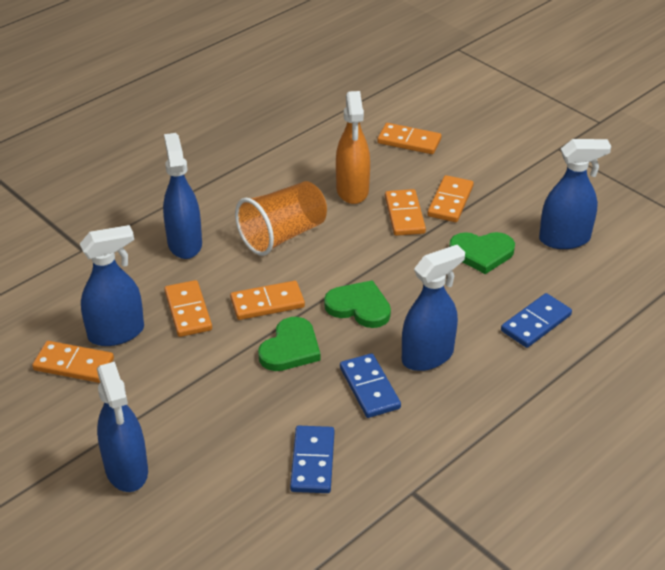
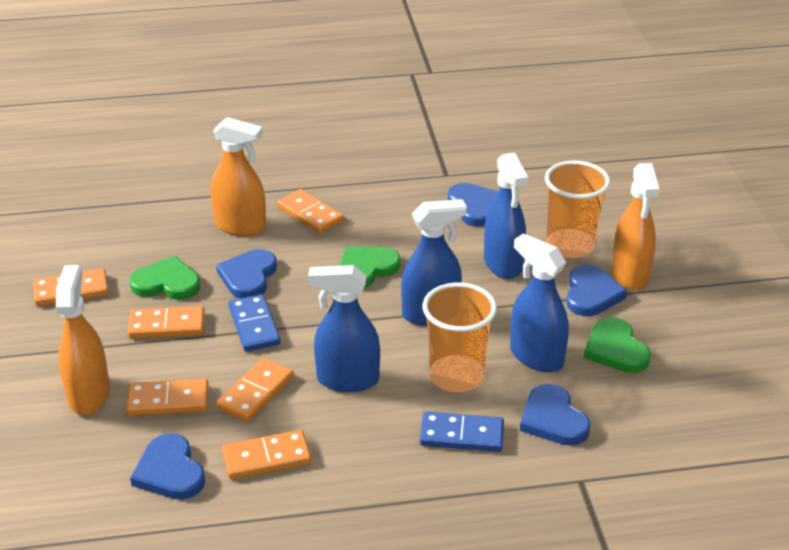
blue domino: 3 -> 2
blue heart: 0 -> 5
blue spray bottle: 5 -> 4
orange cup: 1 -> 2
orange spray bottle: 1 -> 3

